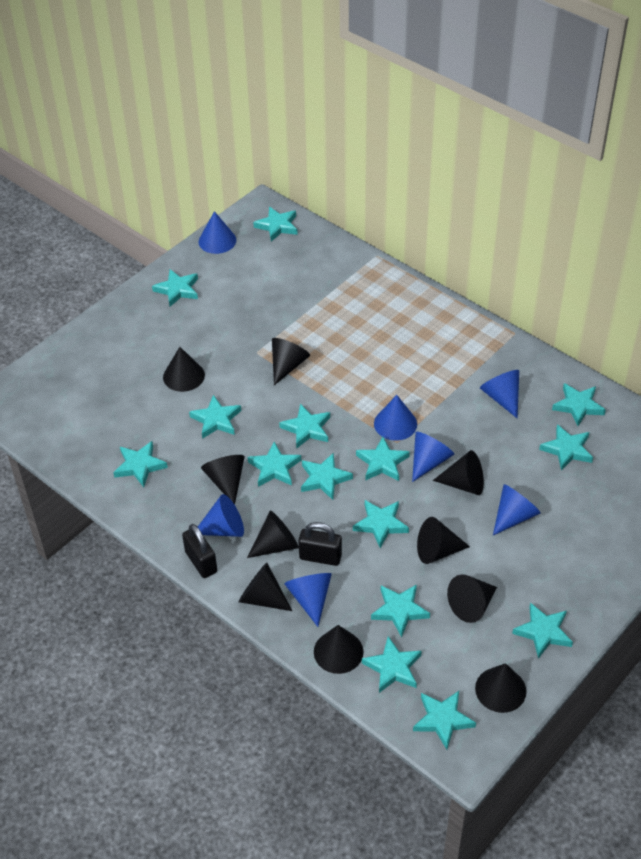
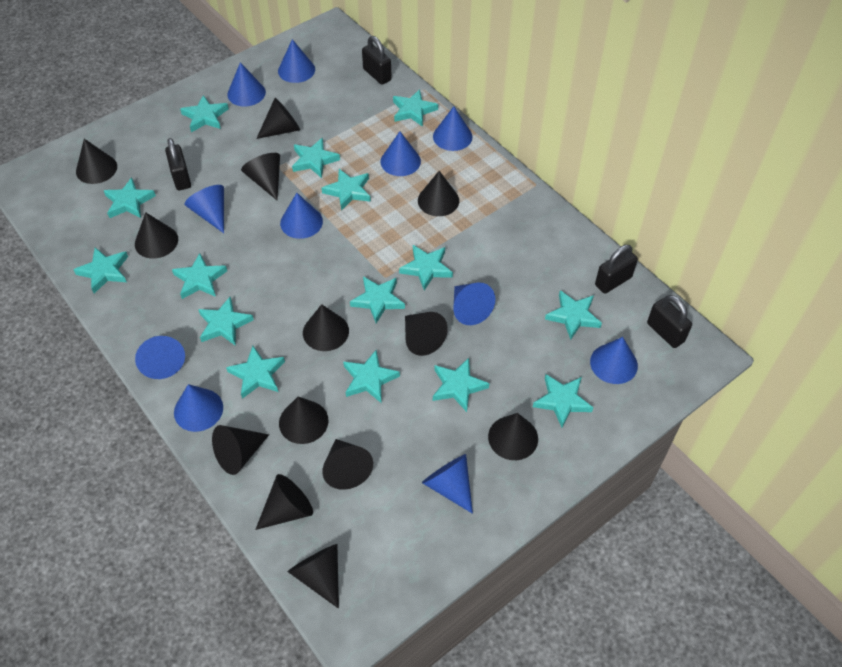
black cone: 10 -> 13
black padlock: 2 -> 4
blue cone: 7 -> 11

